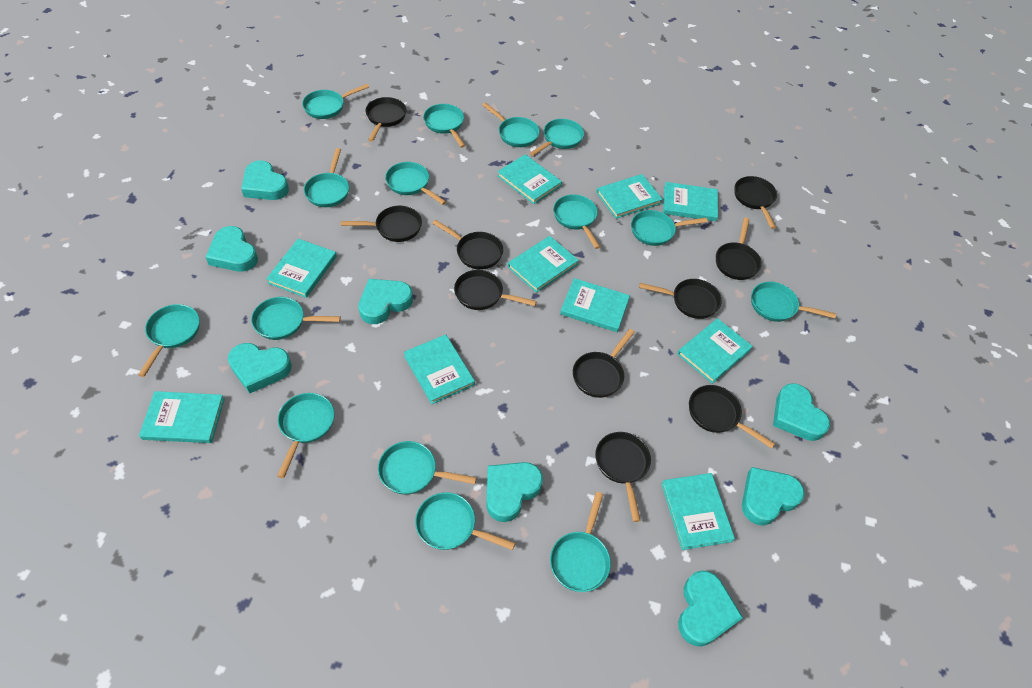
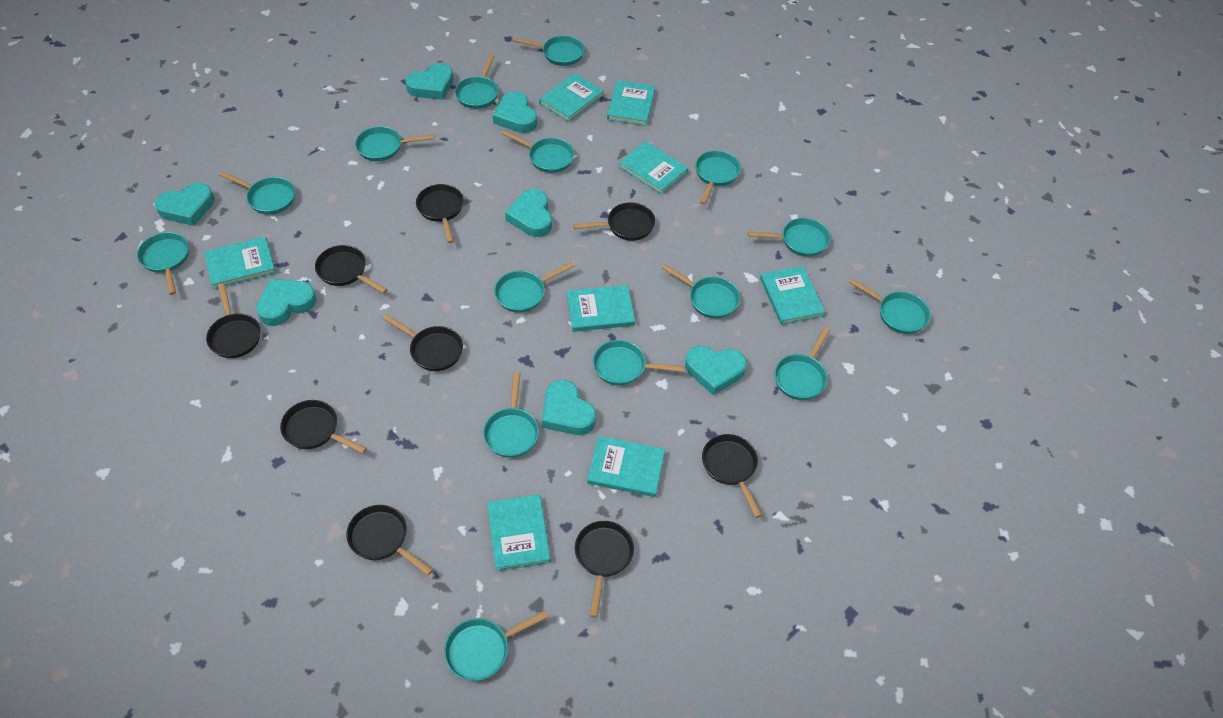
black pan: 10 -> 9
turquoise book: 10 -> 8
turquoise heart: 8 -> 7

